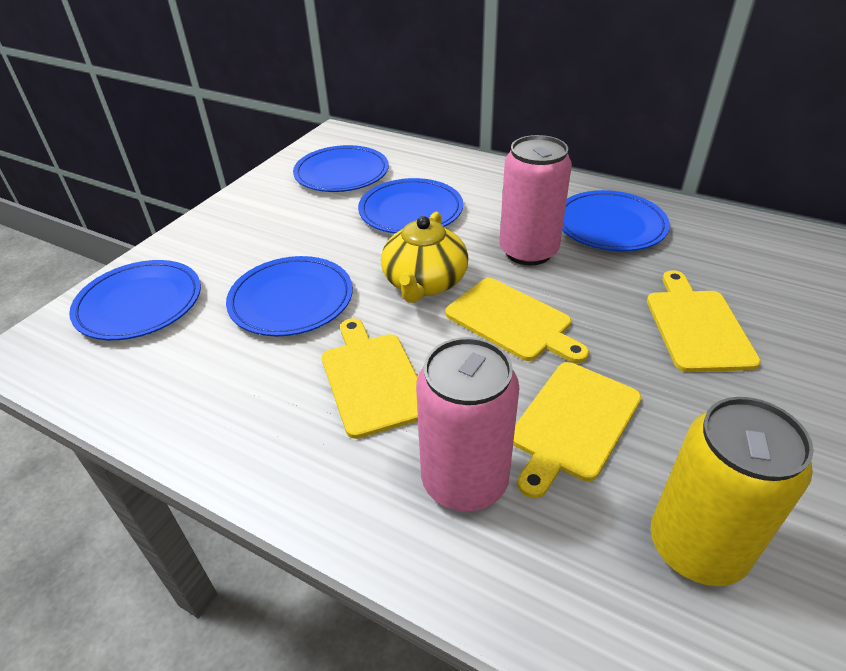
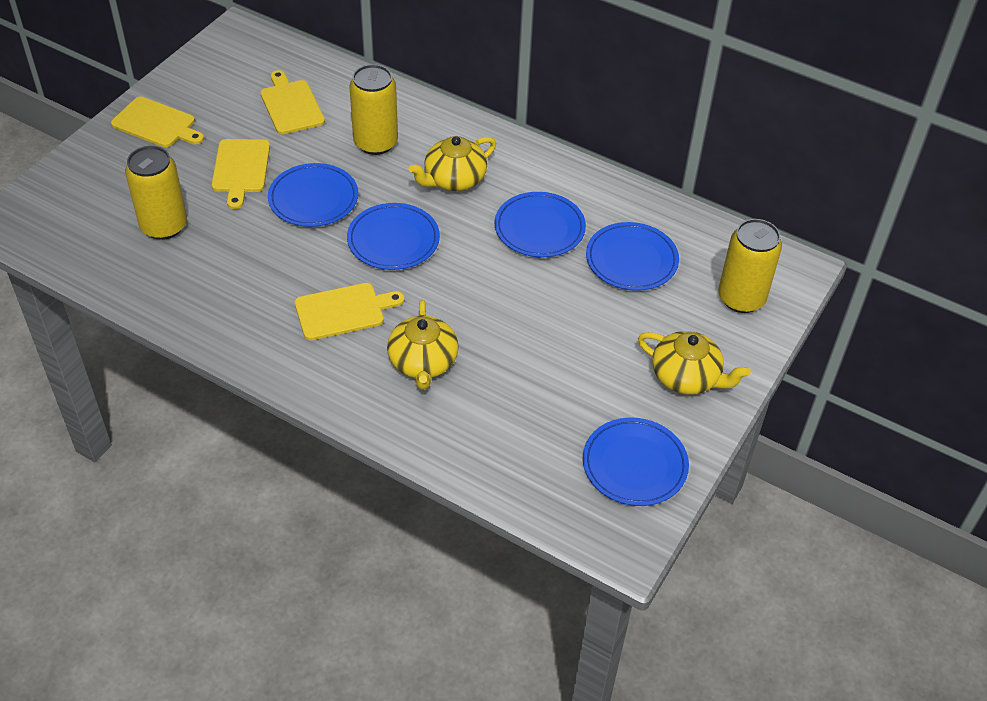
pink can: 2 -> 0
yellow can: 1 -> 3
yellow teapot: 1 -> 3

